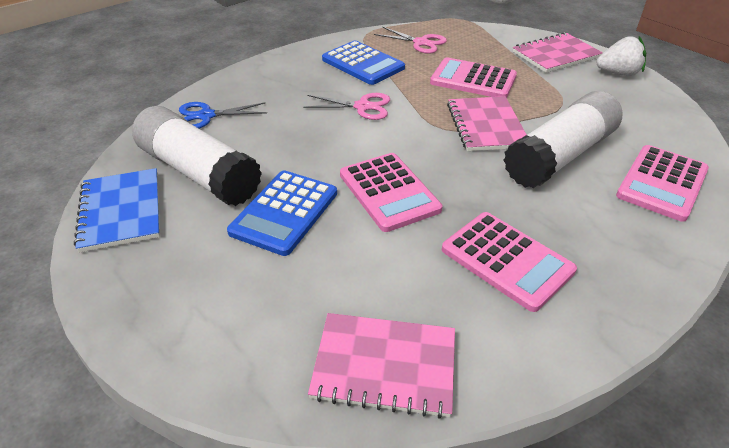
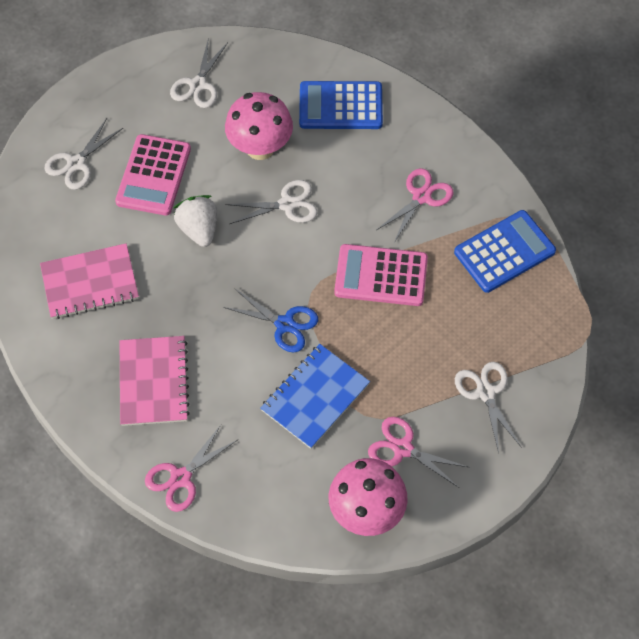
pink calculator: 4 -> 2
pink mushroom: 0 -> 2
pink notebook: 3 -> 2
pink scissors: 2 -> 3
white glue stick: 2 -> 0
white scissors: 0 -> 4

